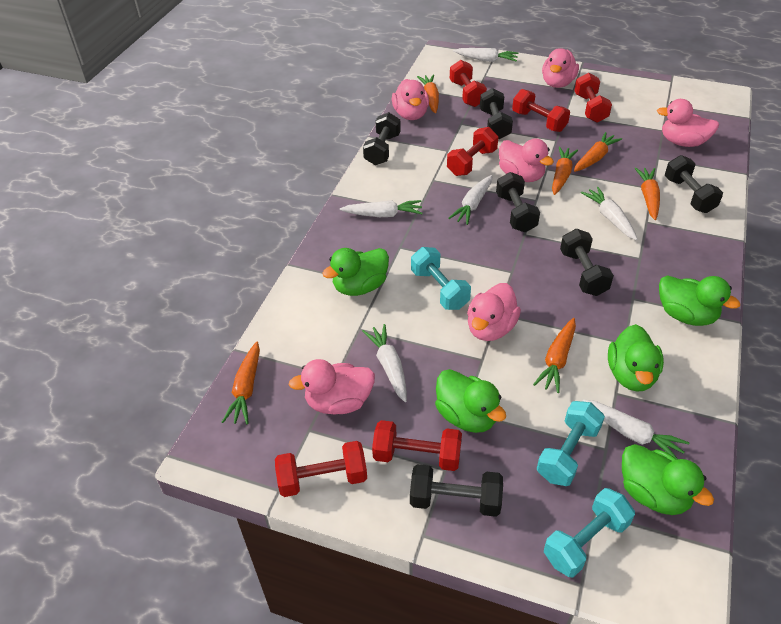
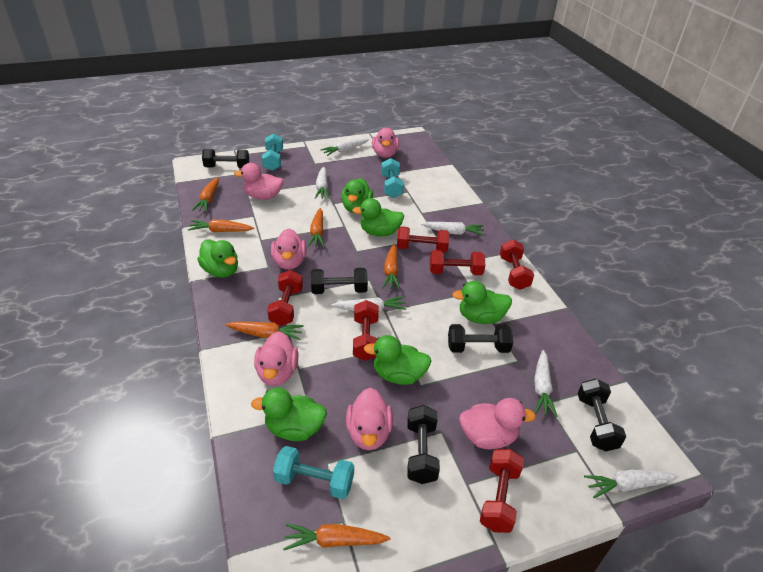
black dumbbell: 6 -> 5
green duck: 5 -> 6

